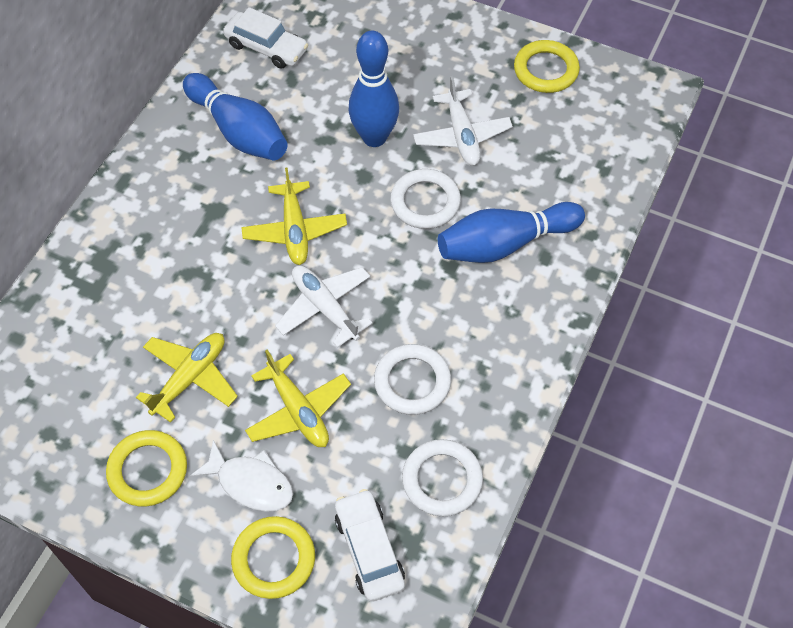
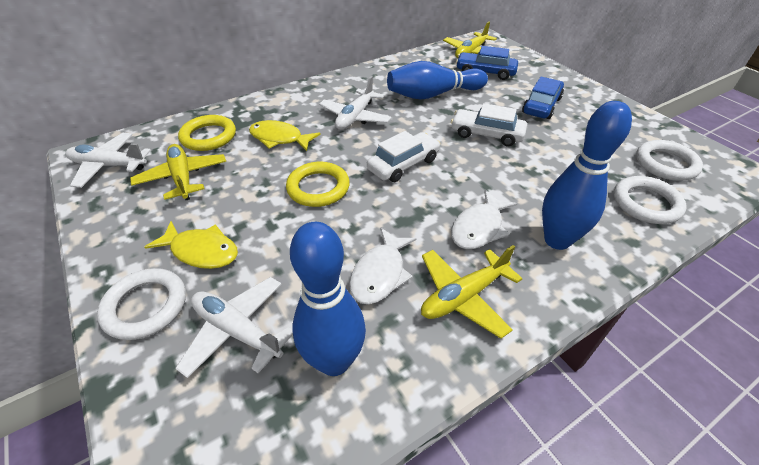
blue car: 0 -> 2
white fish: 1 -> 2
white plane: 2 -> 3
yellow fish: 0 -> 2
yellow ring: 3 -> 2

